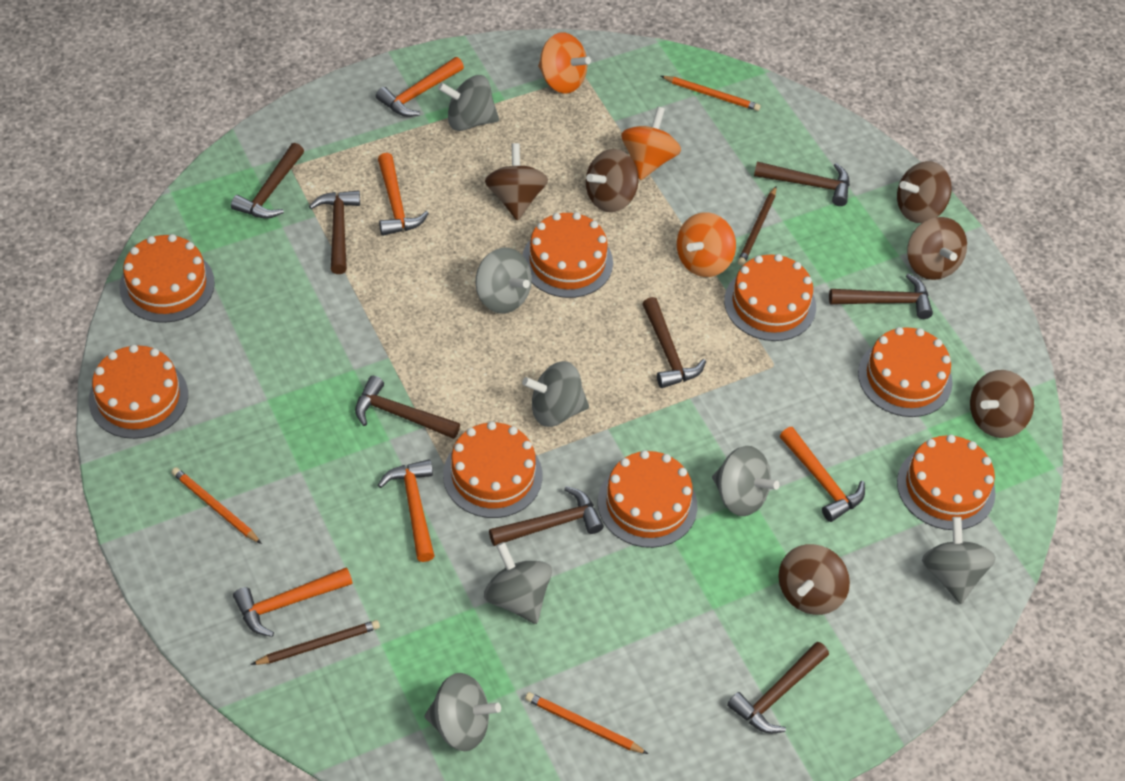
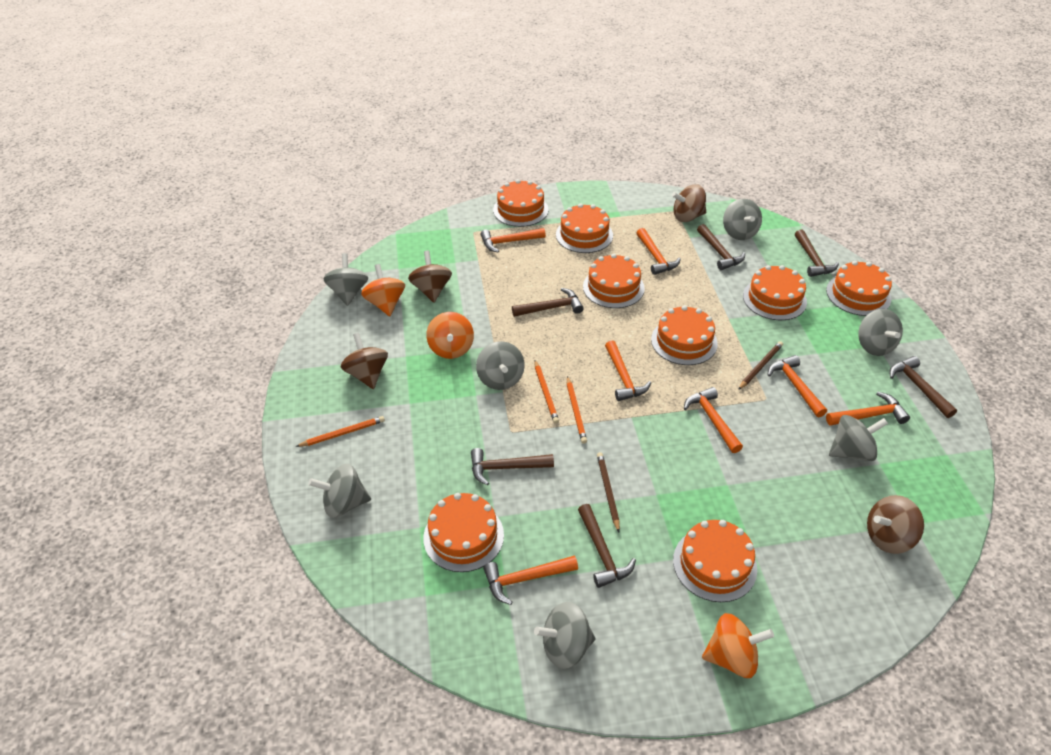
brown hammer: 8 -> 6
brown spinning top: 6 -> 4
orange hammer: 5 -> 7

